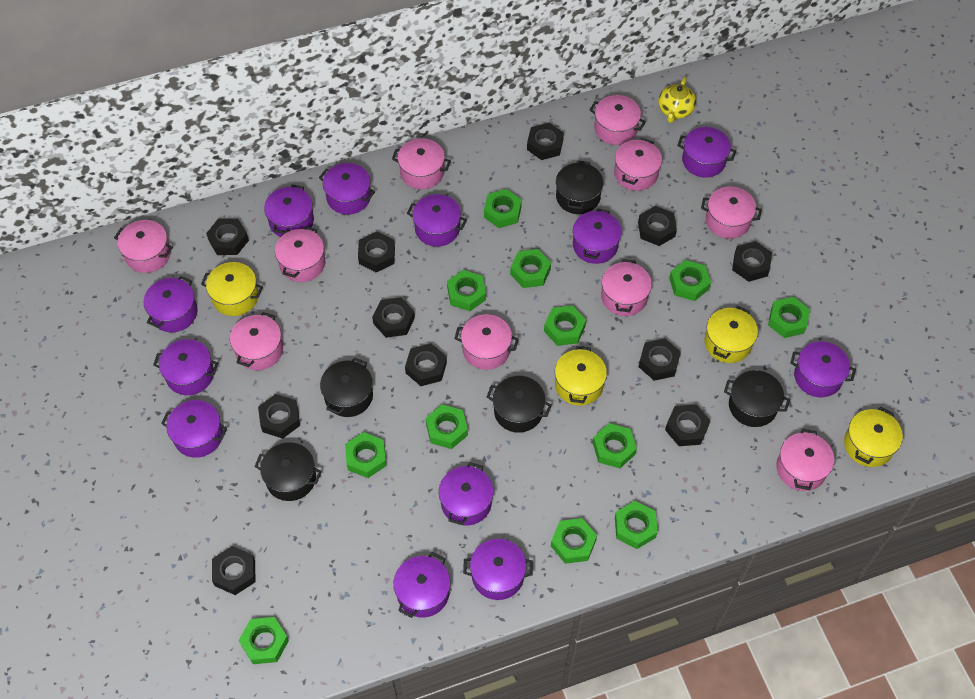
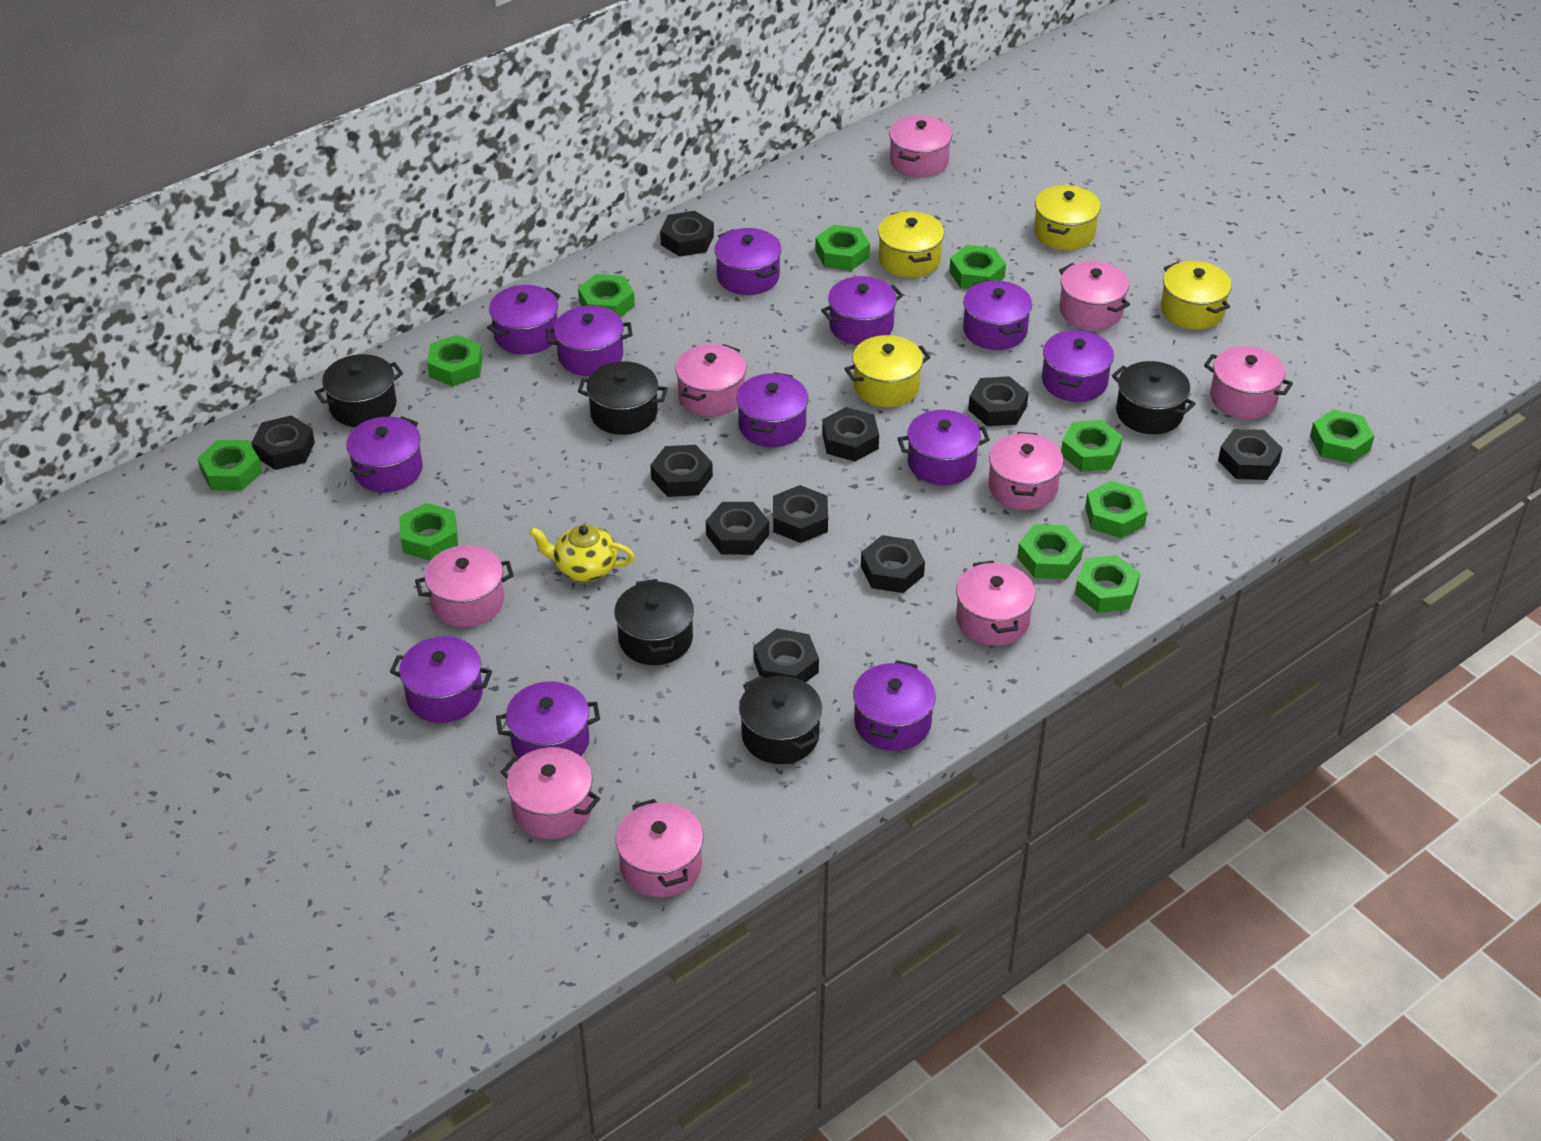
black nut: 11 -> 10
green nut: 12 -> 11
pink pot: 10 -> 9

